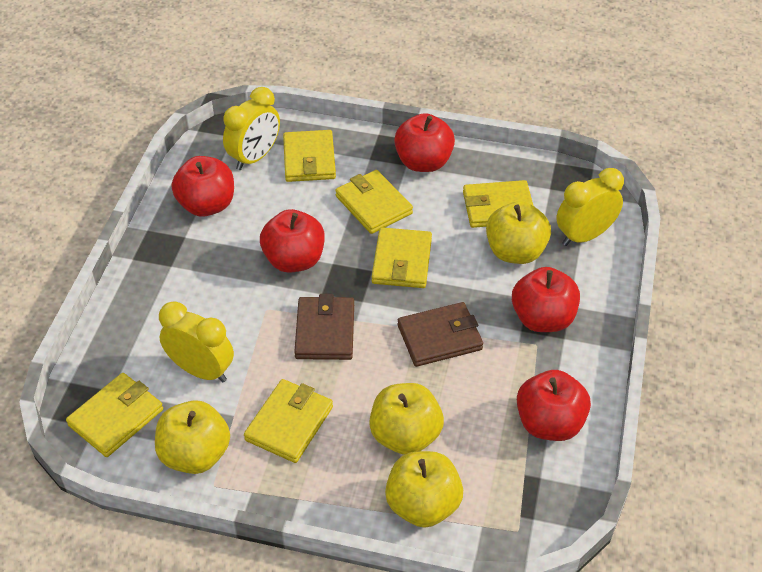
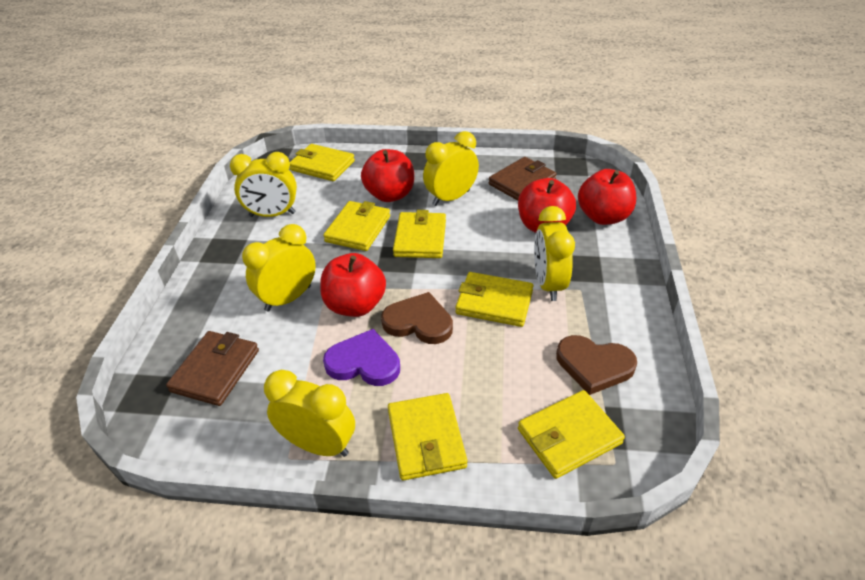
brown heart: 0 -> 2
purple heart: 0 -> 1
red apple: 5 -> 4
yellow apple: 4 -> 0
yellow clock: 3 -> 5

